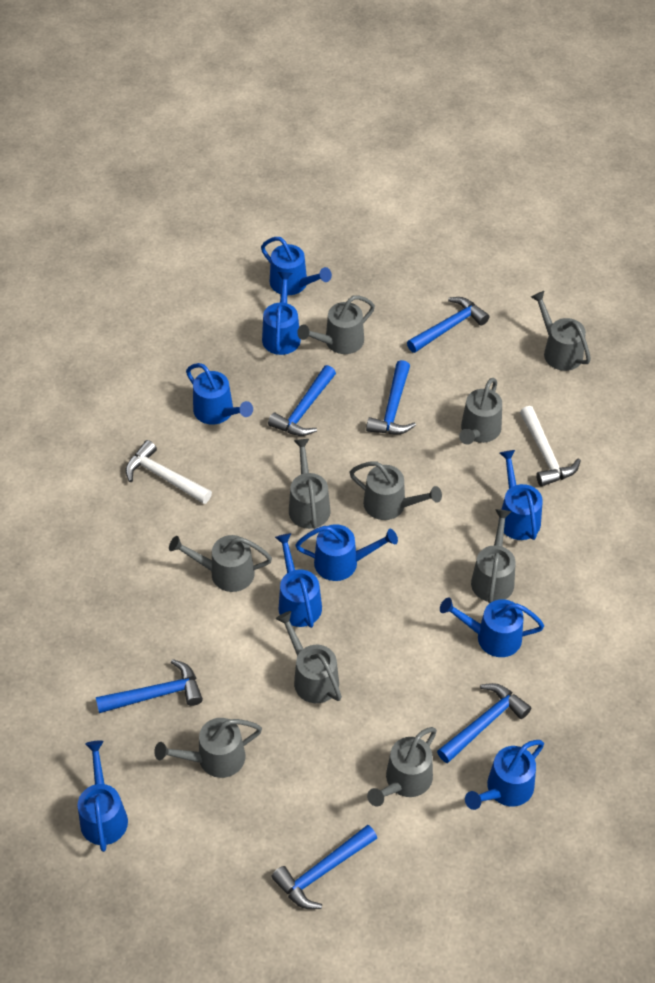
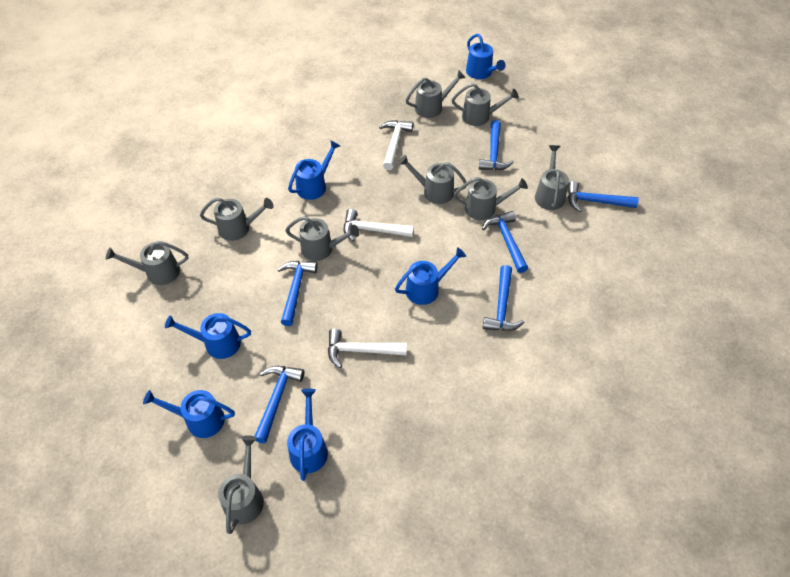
blue watering can: 9 -> 6
grey watering can: 10 -> 9
white hammer: 2 -> 3

